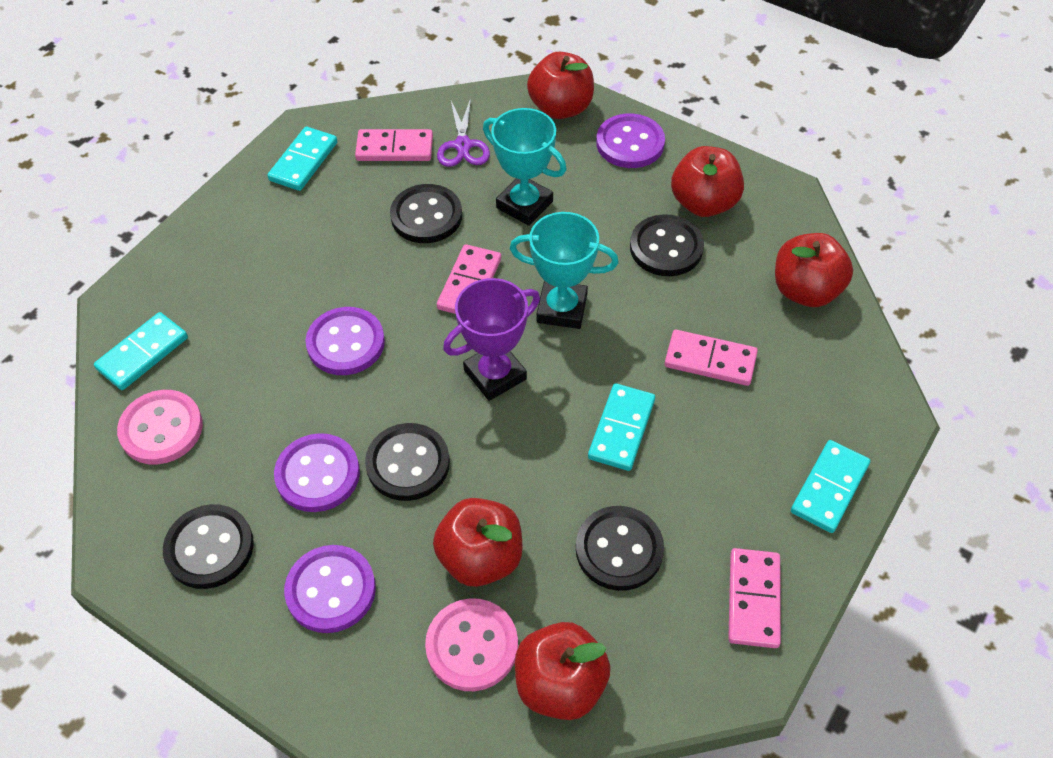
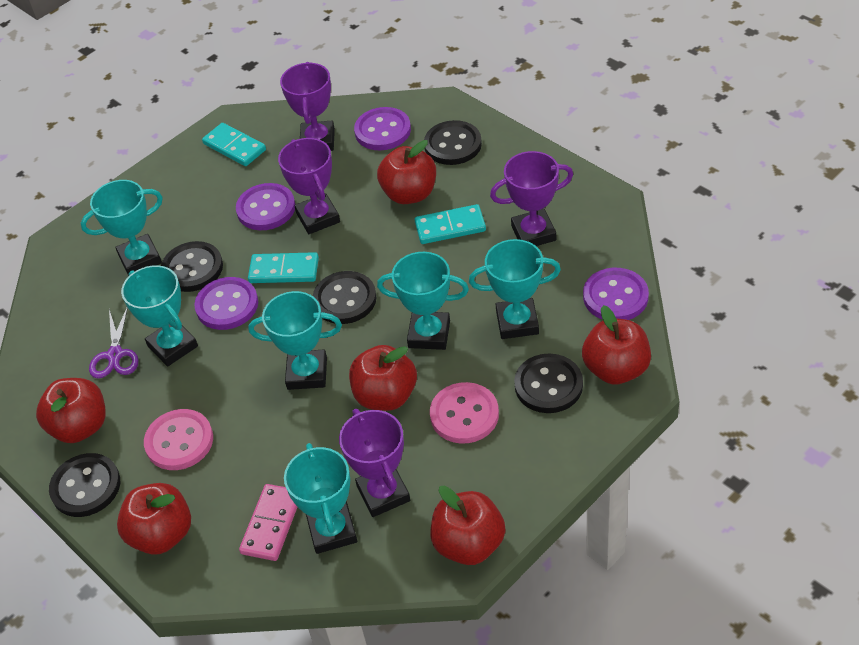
pink domino: 4 -> 1
purple trophy: 1 -> 4
red apple: 5 -> 6
turquoise domino: 4 -> 3
turquoise trophy: 2 -> 6

